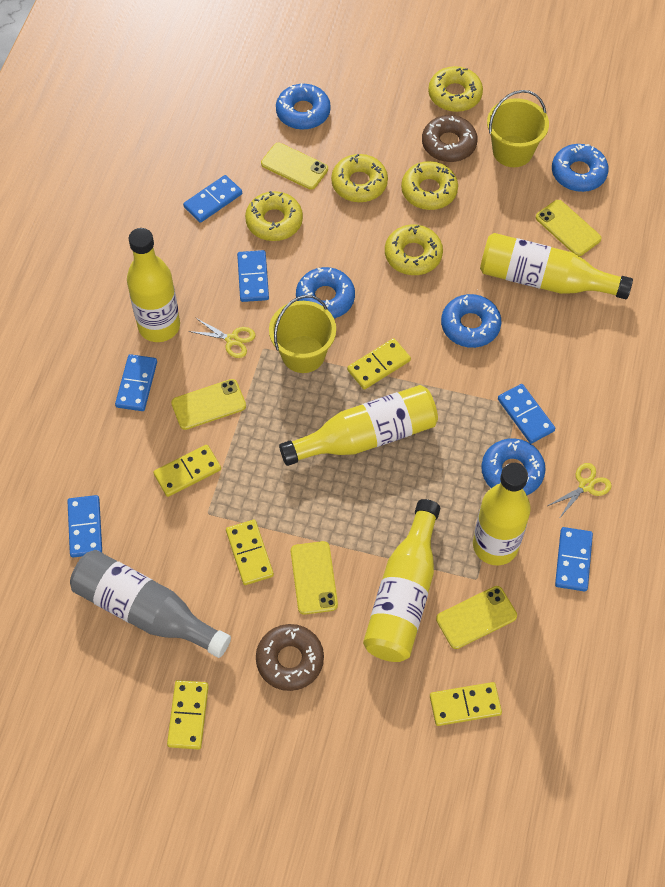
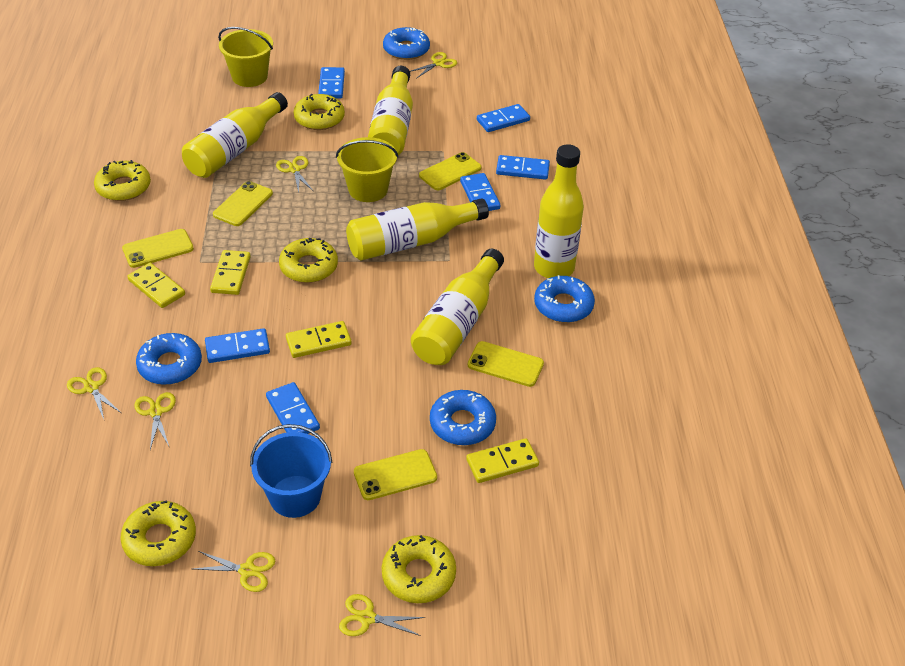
blue bucket: 0 -> 1
blue donut: 5 -> 4
brown donut: 2 -> 0
grey bottle: 1 -> 0
yellow domino: 5 -> 4
yellow scissors: 2 -> 6

